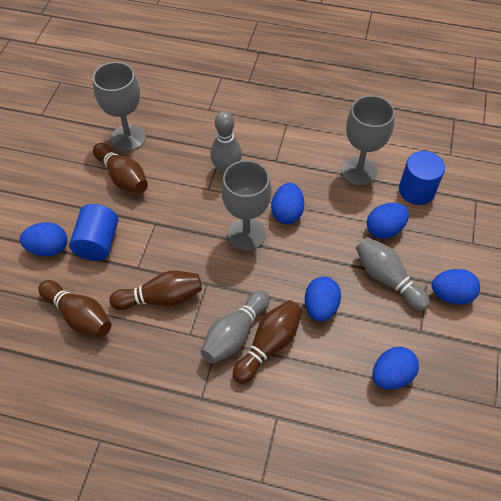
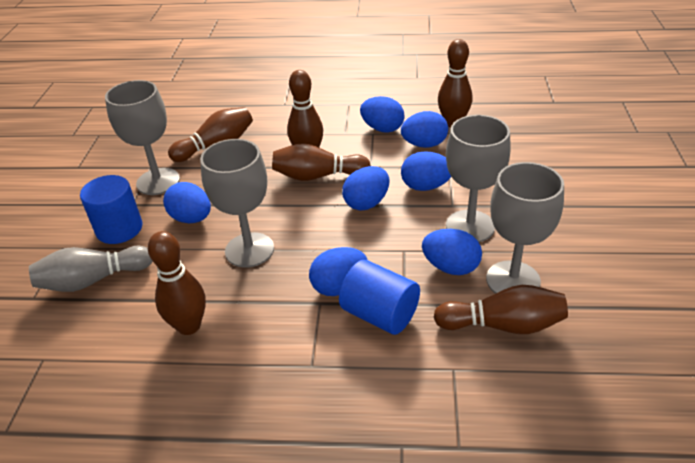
blue egg: 6 -> 7
brown bowling pin: 4 -> 6
grey bowling pin: 3 -> 1
grey goblet: 3 -> 4

